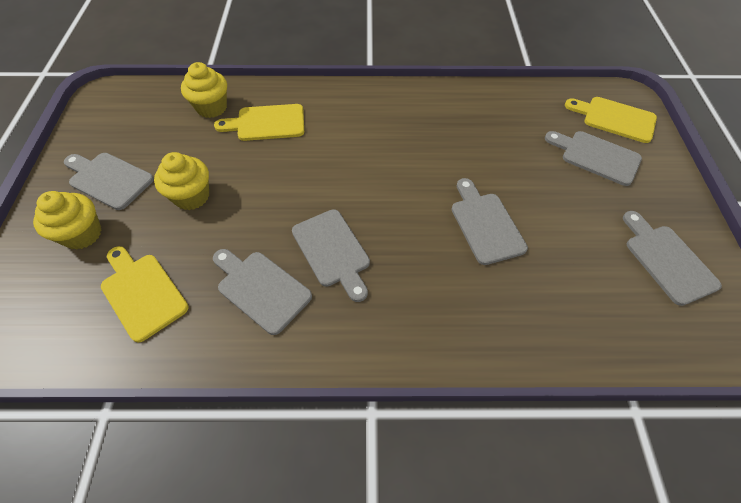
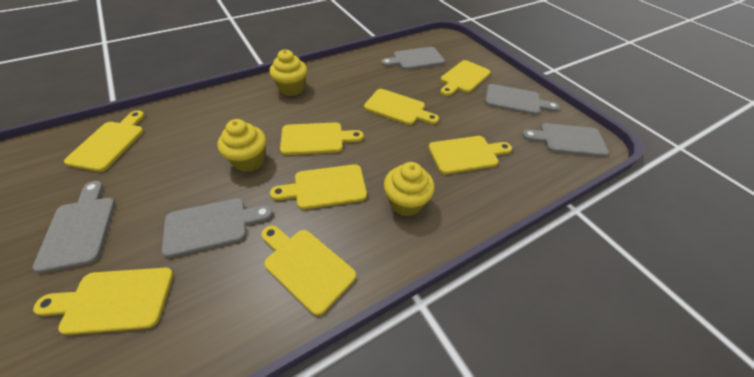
grey cutting board: 6 -> 5
yellow cutting board: 3 -> 8

